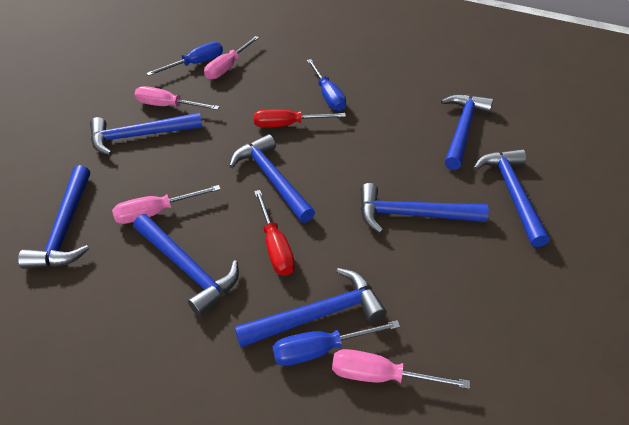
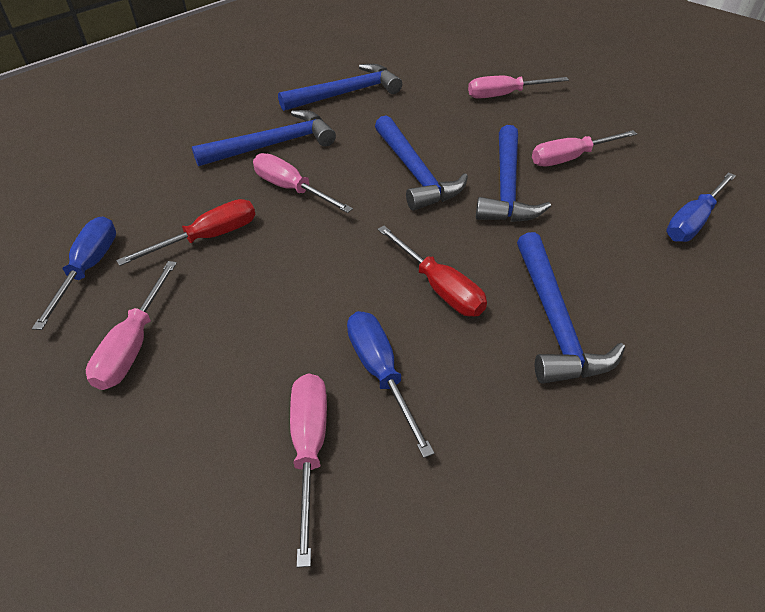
blue hammer: 8 -> 5
pink screwdriver: 4 -> 5

